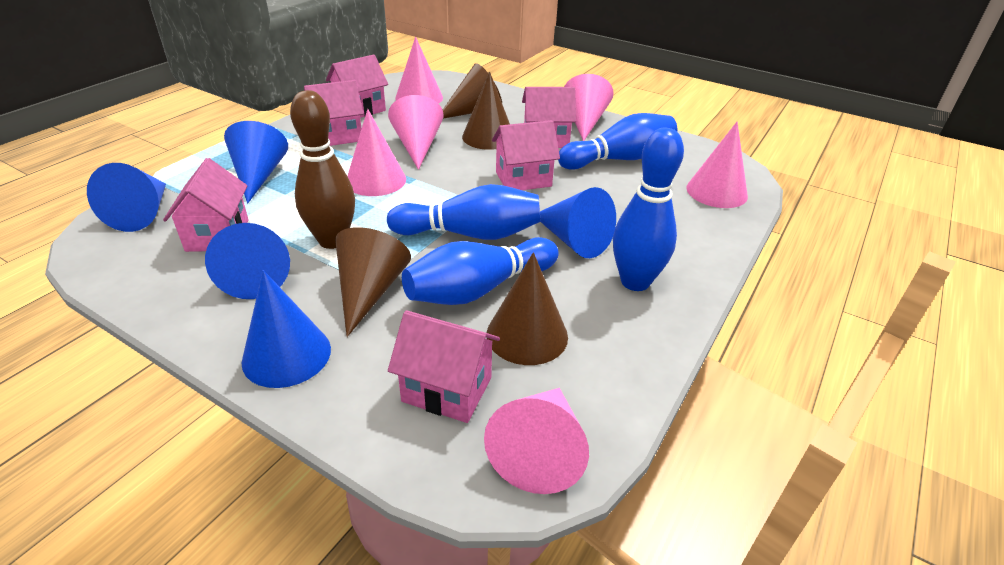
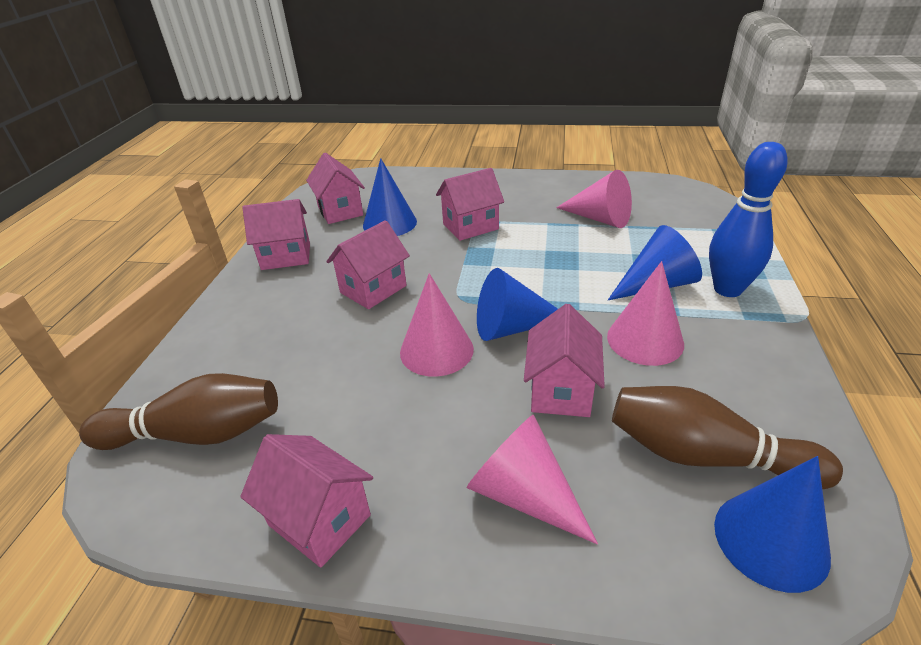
blue bowling pin: 4 -> 1
blue cone: 5 -> 4
brown bowling pin: 1 -> 2
brown cone: 4 -> 0
pink cone: 6 -> 4

